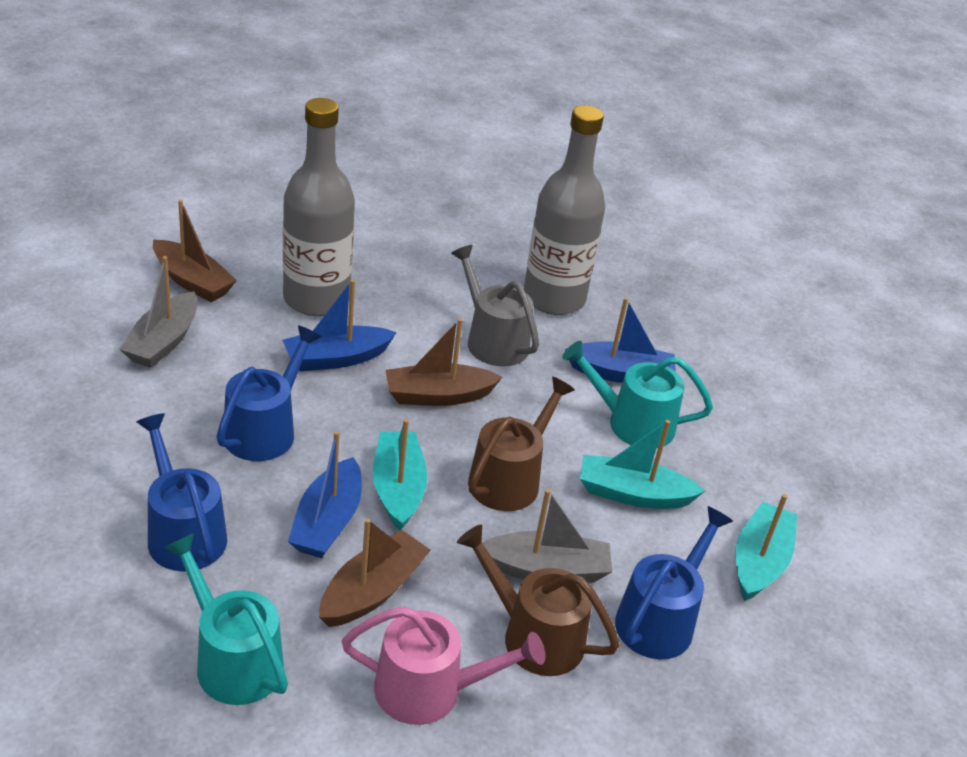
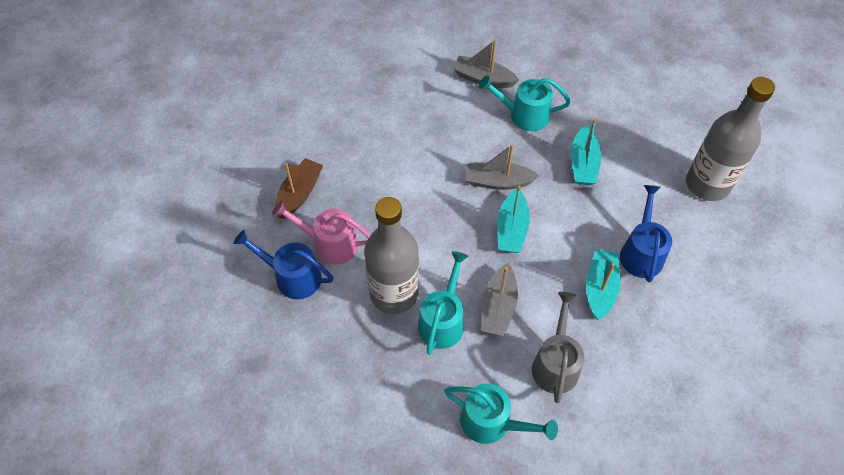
blue boat: 3 -> 0
blue watering can: 3 -> 2
brown boat: 3 -> 1
brown watering can: 2 -> 0
grey boat: 2 -> 3
turquoise watering can: 2 -> 3

